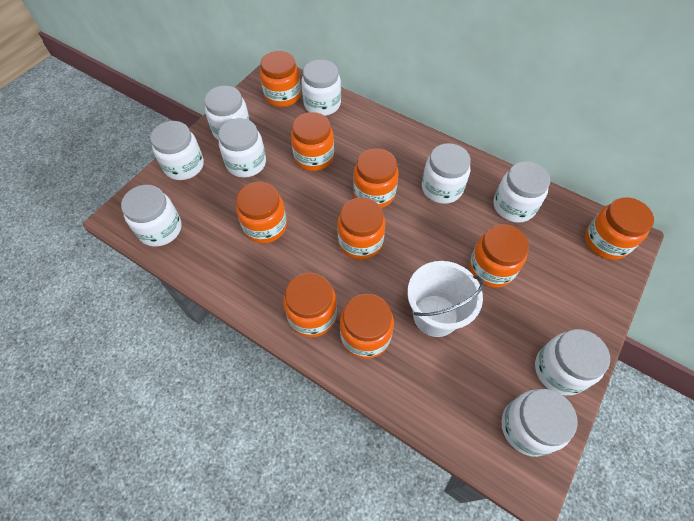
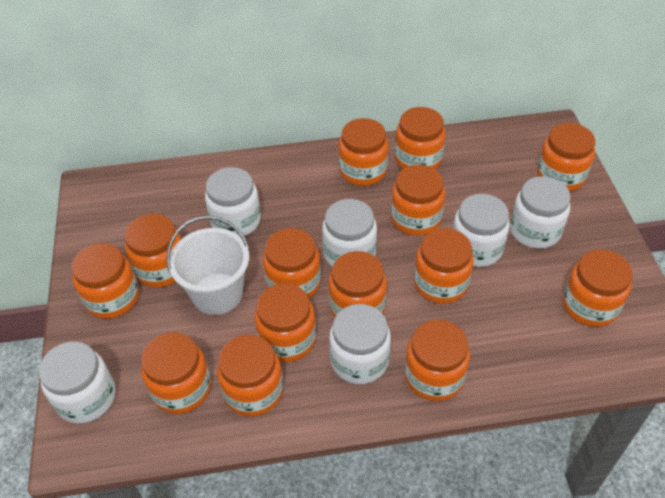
orange jar: 9 -> 14
white jar: 9 -> 6

